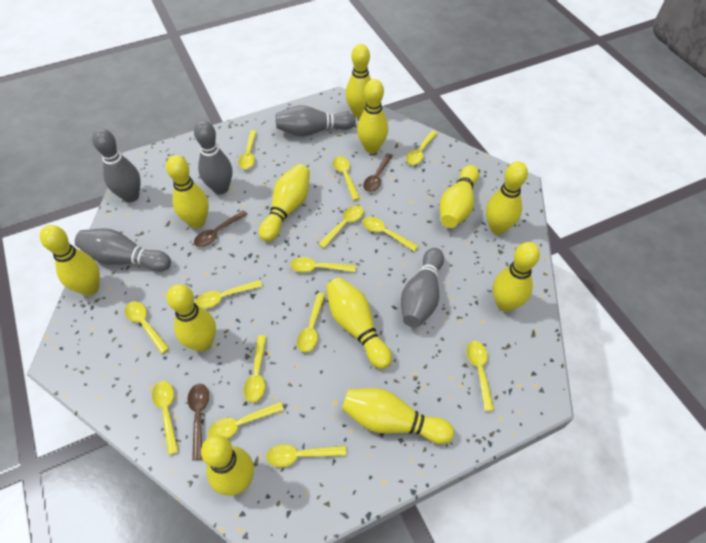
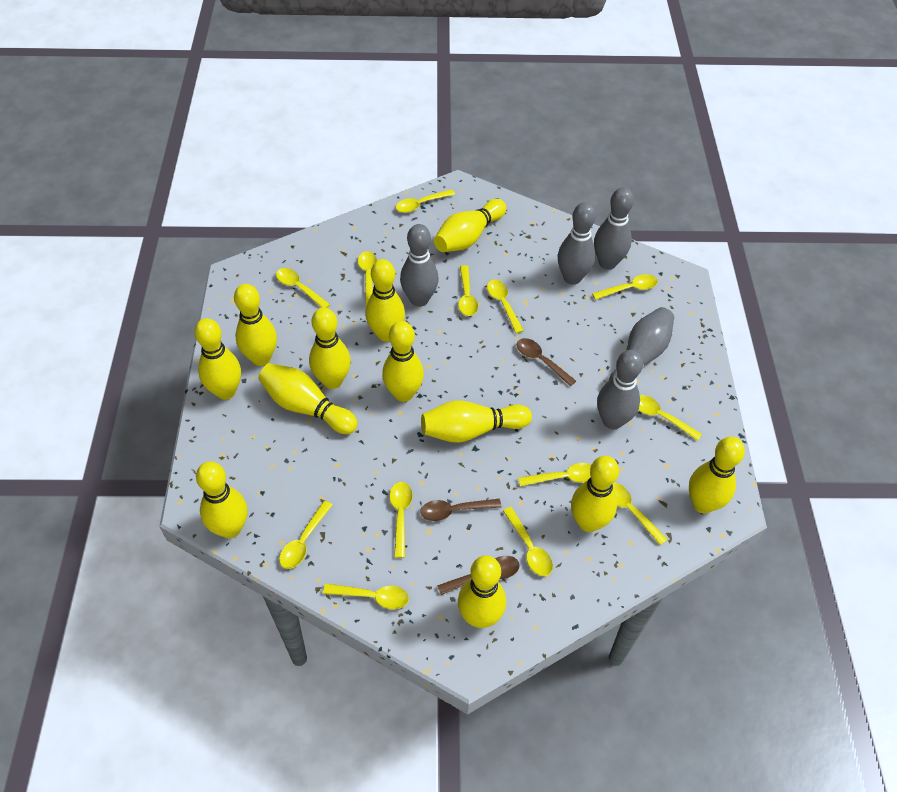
yellow spoon: 14 -> 13

